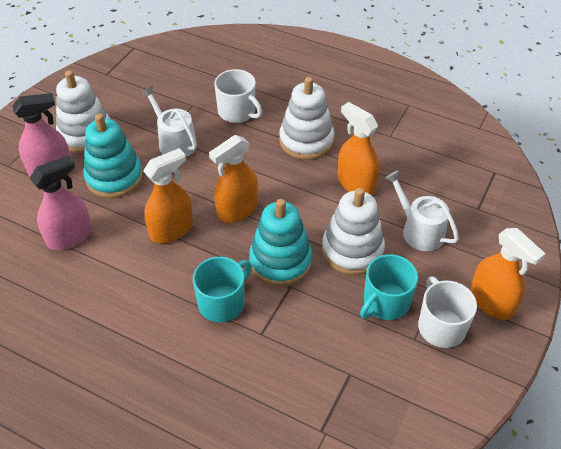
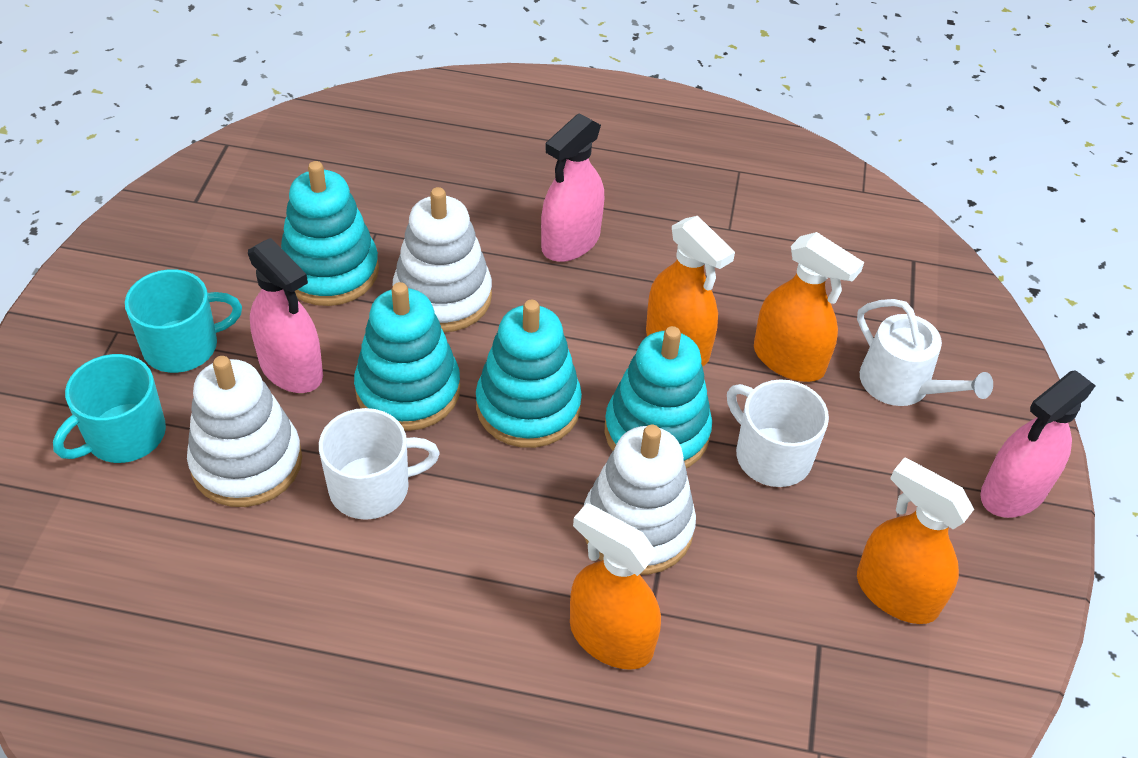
pink spray bottle: 2 -> 3
turquoise stacking toy: 2 -> 4
white watering can: 2 -> 1

